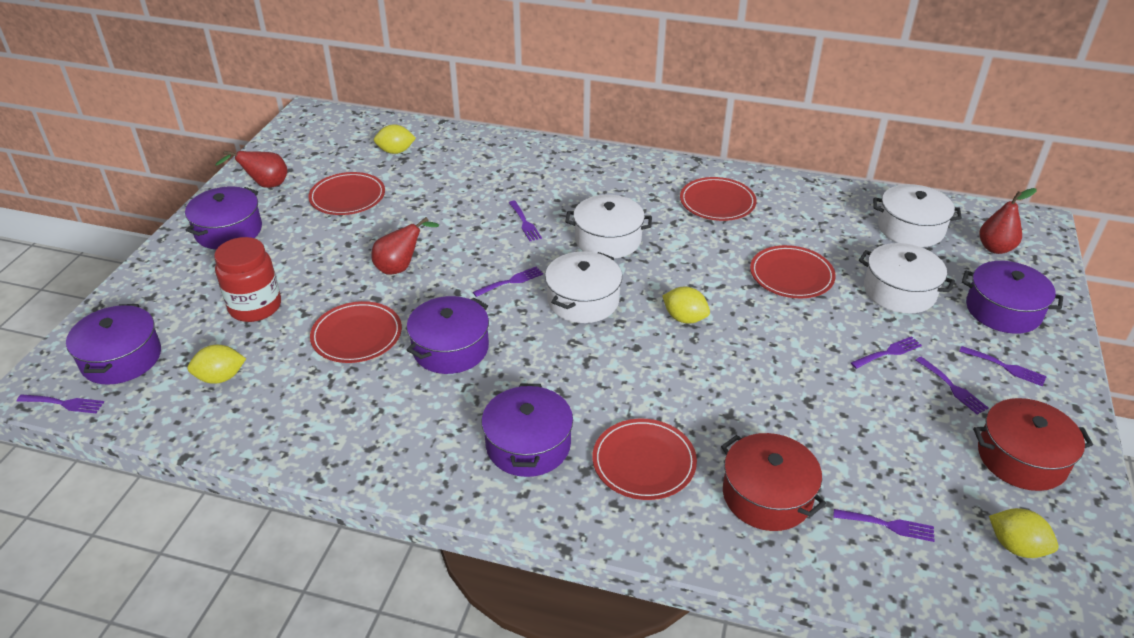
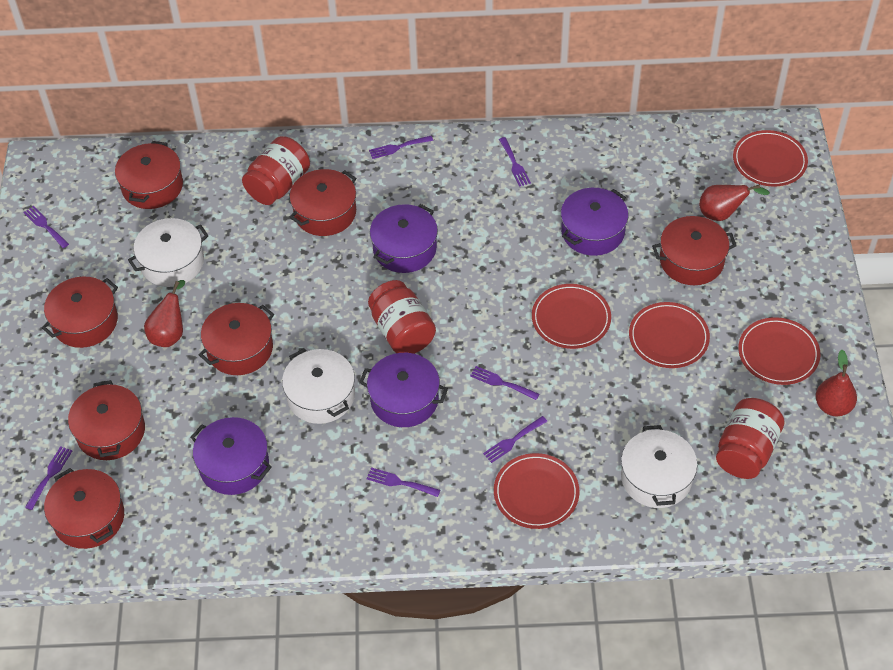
purple pot: 5 -> 4
red jar: 1 -> 3
red pot: 2 -> 7
white pot: 4 -> 3
yellow lemon: 4 -> 0

